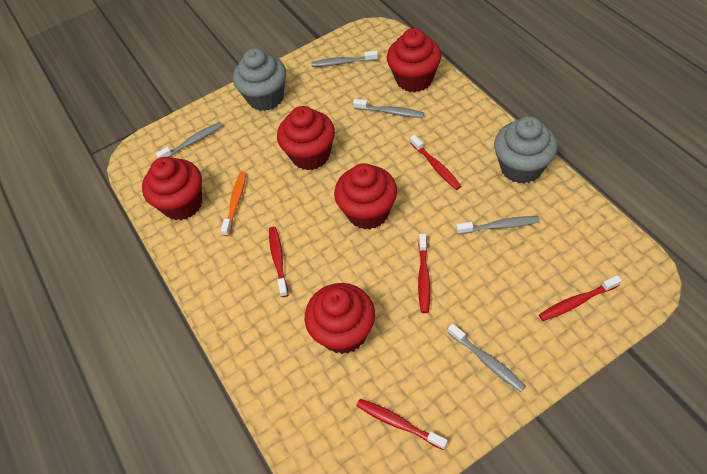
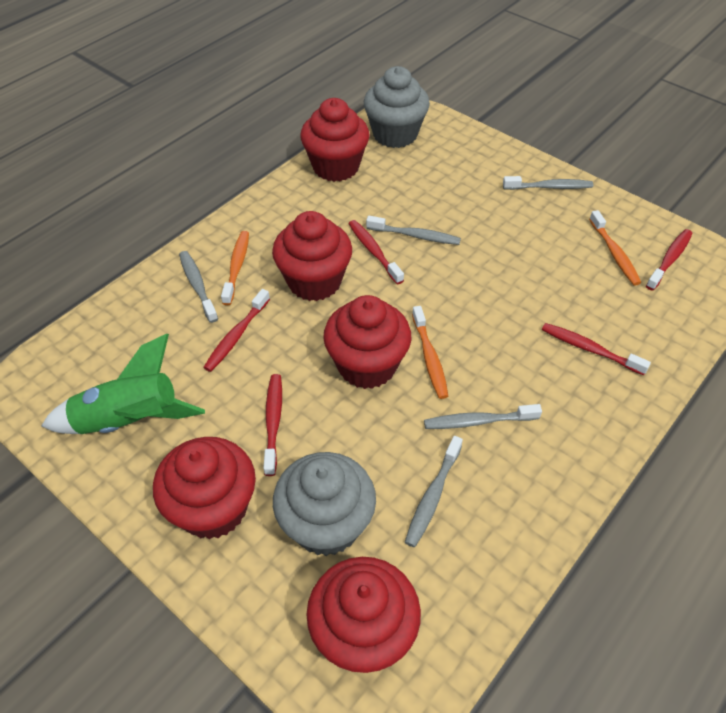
green rocket: 0 -> 1
orange toothbrush: 1 -> 3

